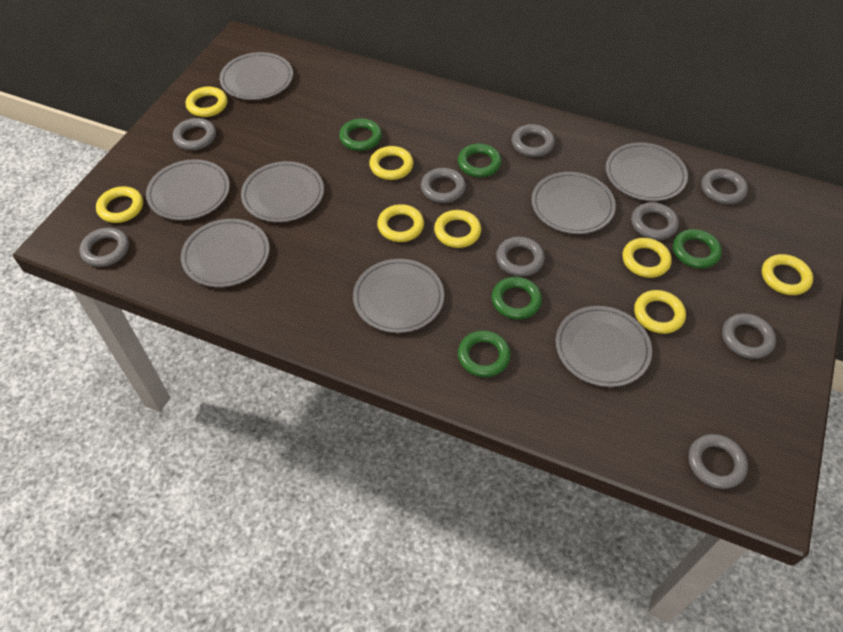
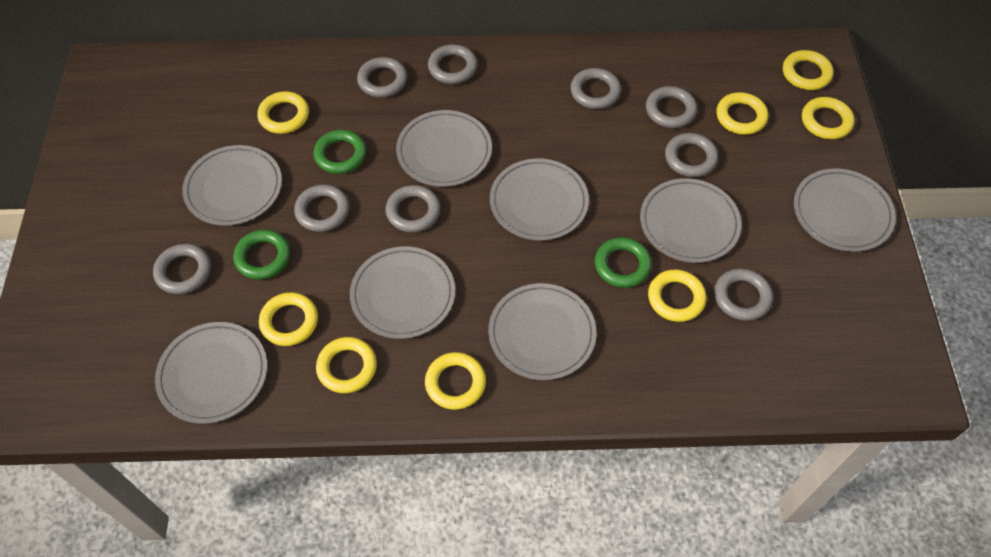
green ring: 5 -> 3

